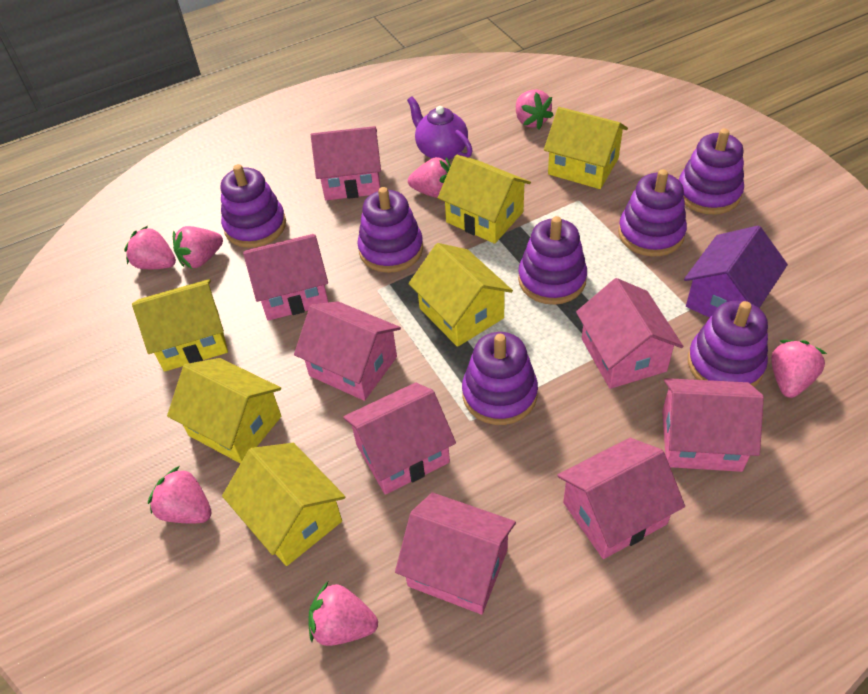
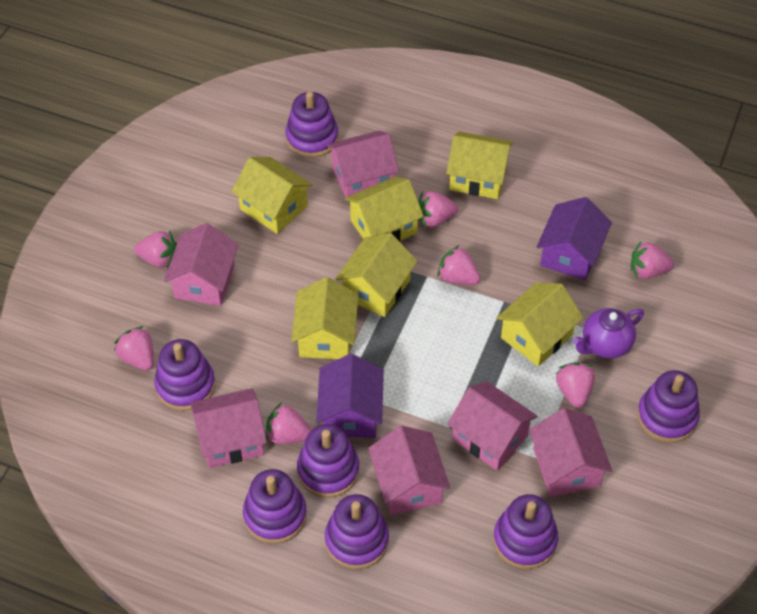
pink house: 8 -> 6
purple house: 1 -> 2

